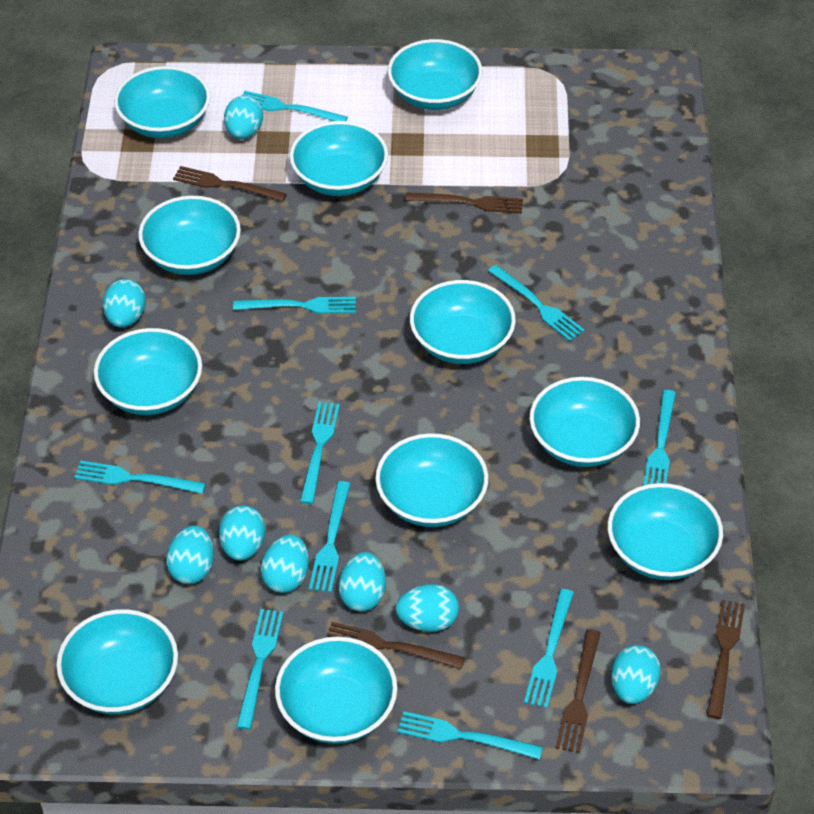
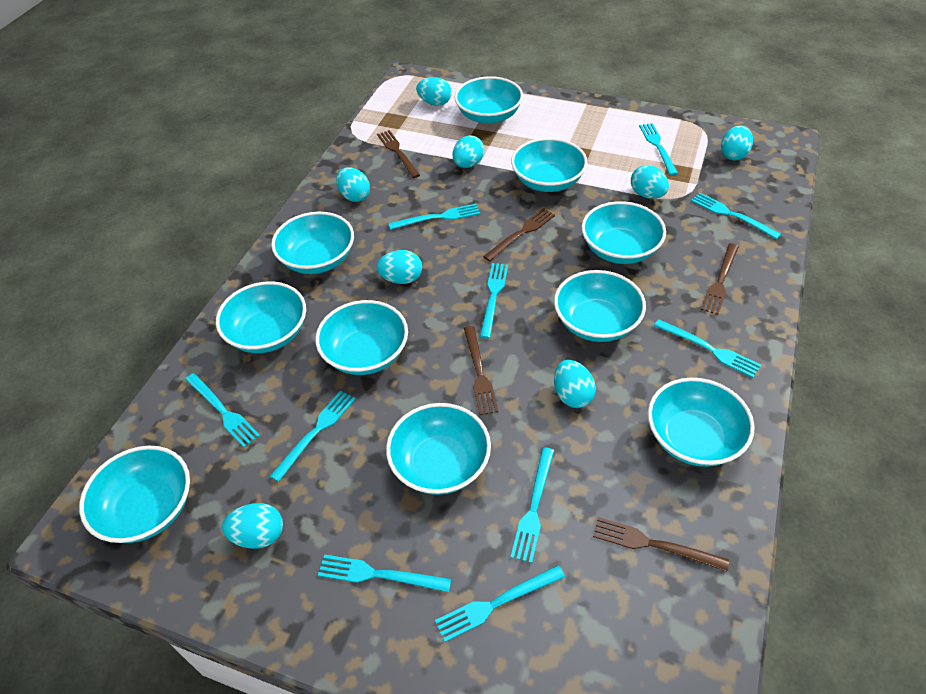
turquoise bowl: 11 -> 10

